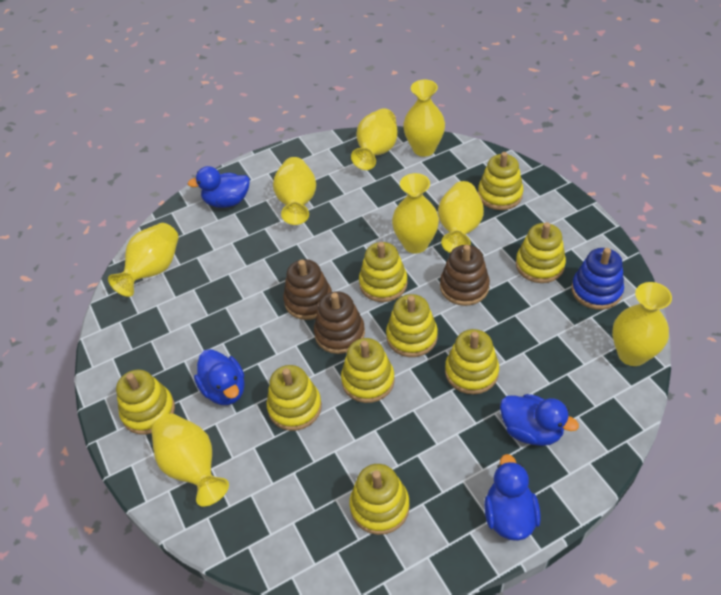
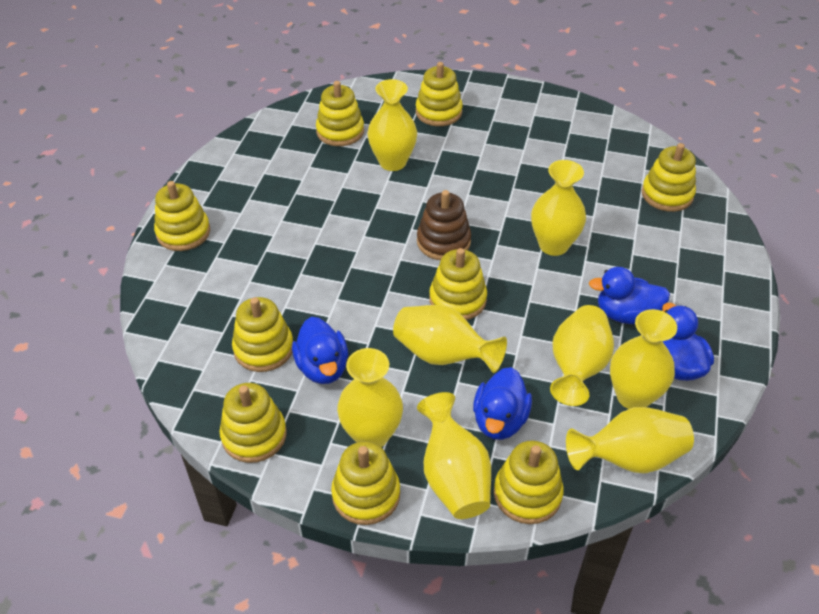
blue stacking toy: 1 -> 0
brown stacking toy: 3 -> 1

